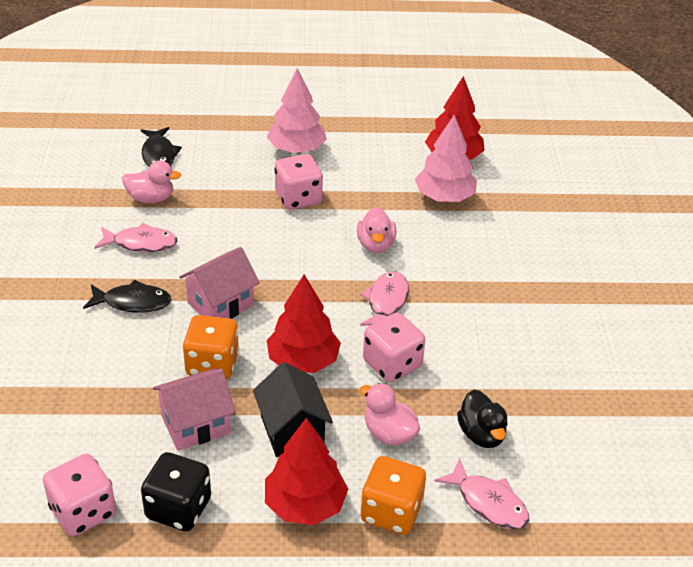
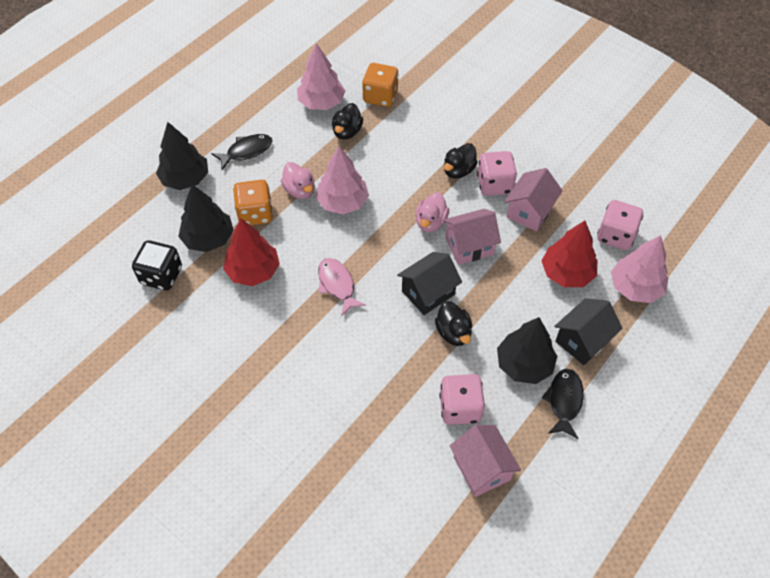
black duck: 1 -> 3
black house: 1 -> 2
black tree: 0 -> 3
pink duck: 3 -> 2
pink fish: 3 -> 1
pink house: 2 -> 3
pink tree: 2 -> 3
red tree: 3 -> 2

